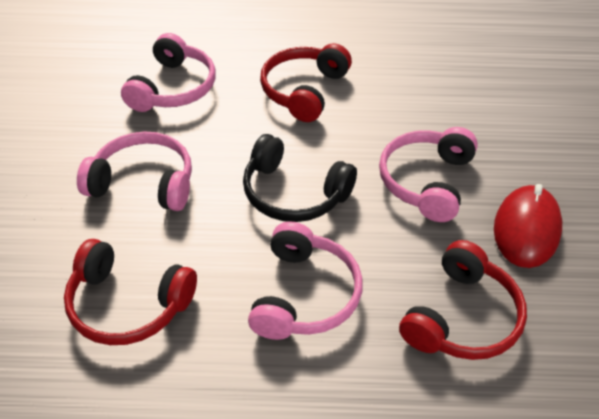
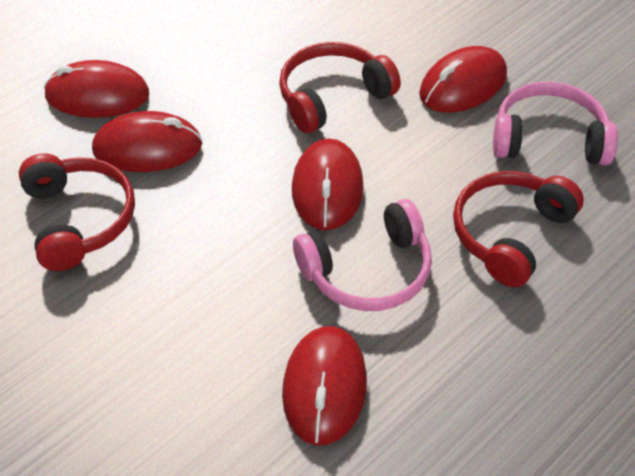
black headphones: 1 -> 0
pink headphones: 4 -> 2
red mouse: 1 -> 5

